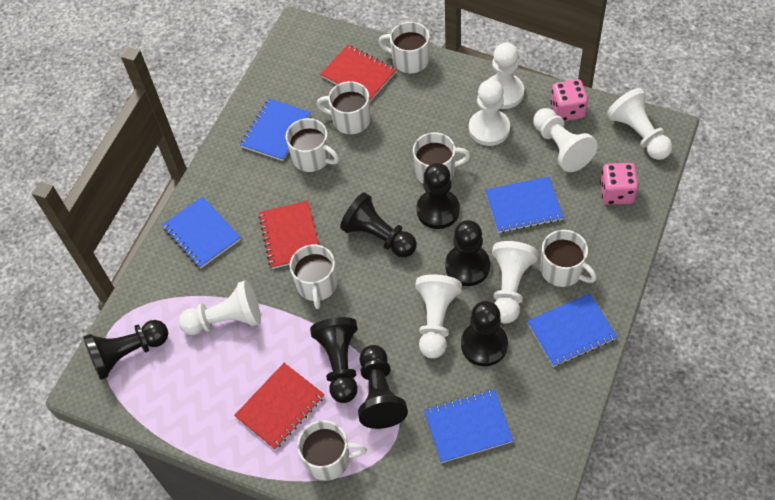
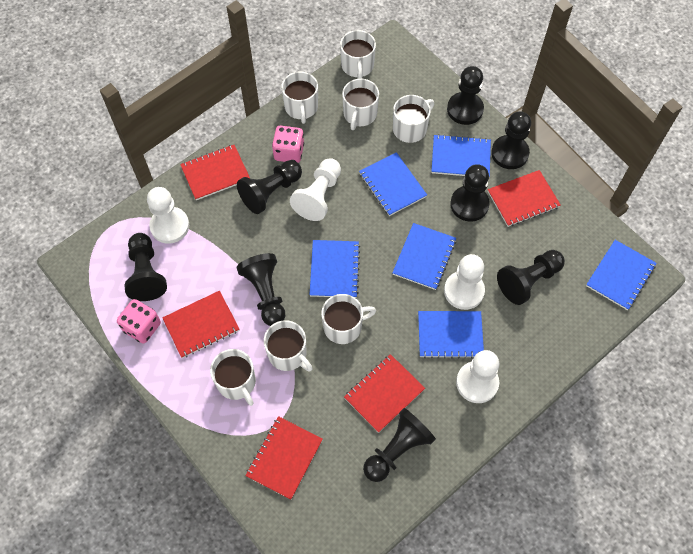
black pawn: 7 -> 8
blue notebook: 5 -> 6
red notebook: 3 -> 5
white pawn: 7 -> 4

